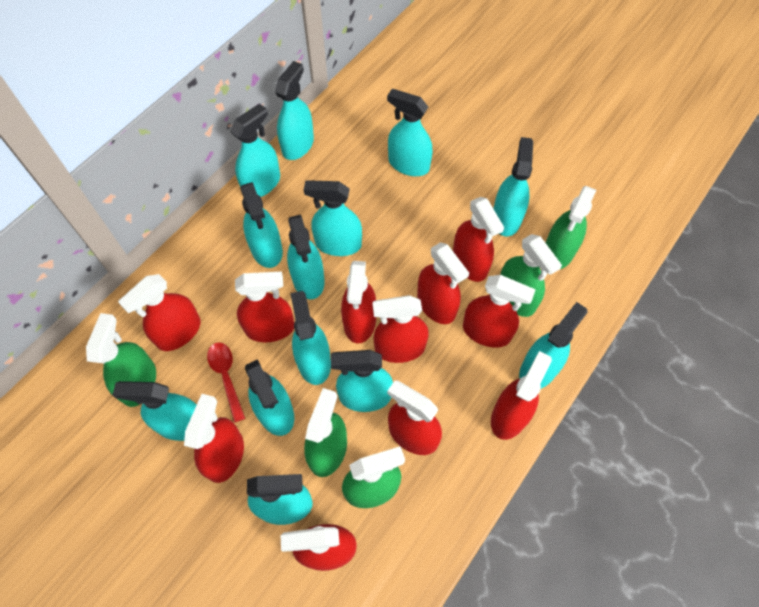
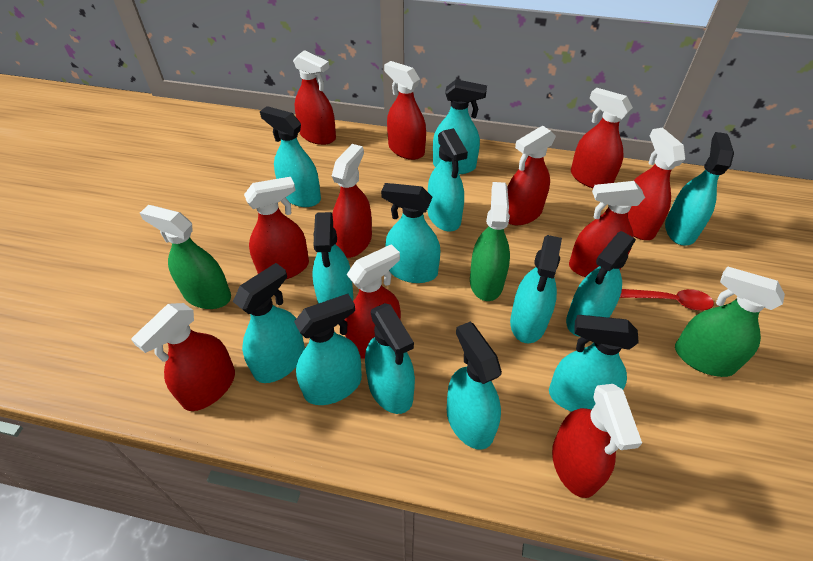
green spray bottle: 5 -> 3

